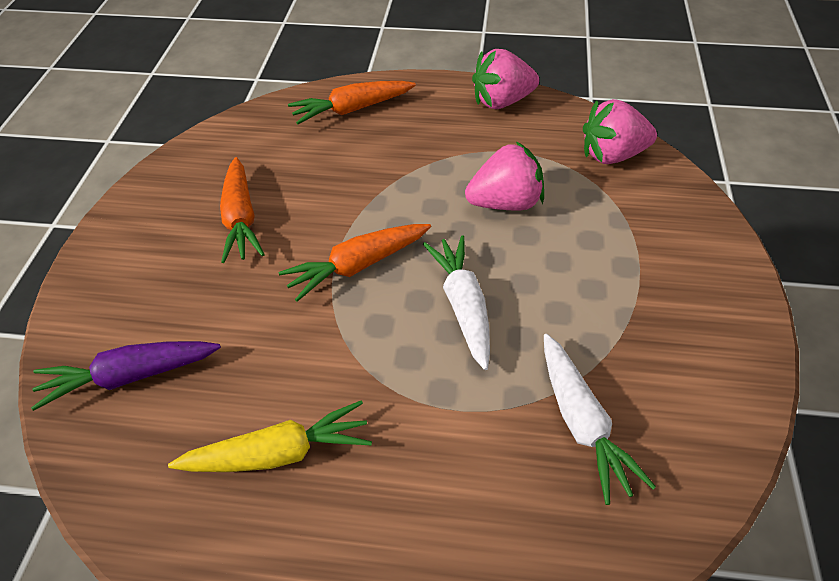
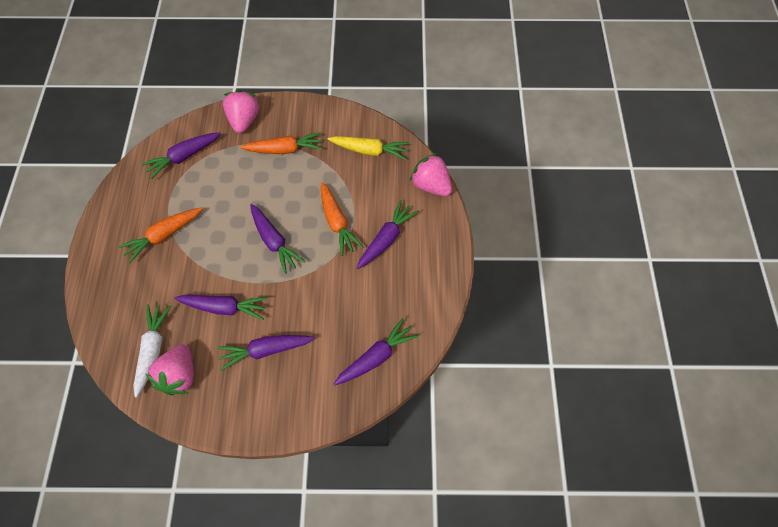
purple carrot: 1 -> 6
white carrot: 2 -> 1

